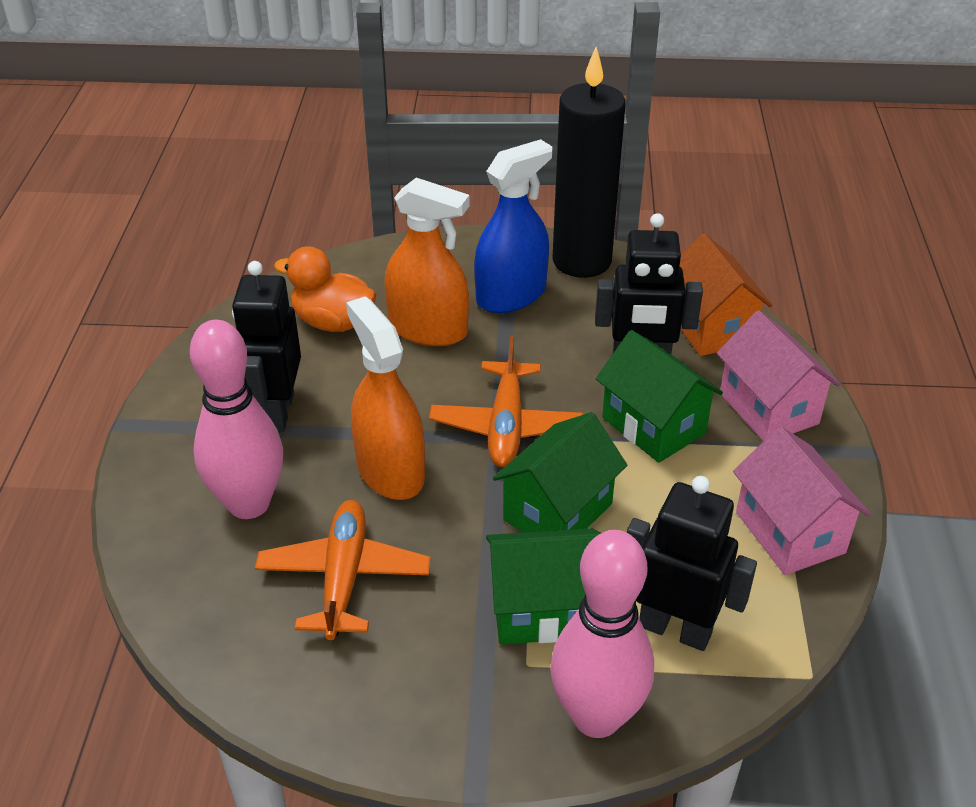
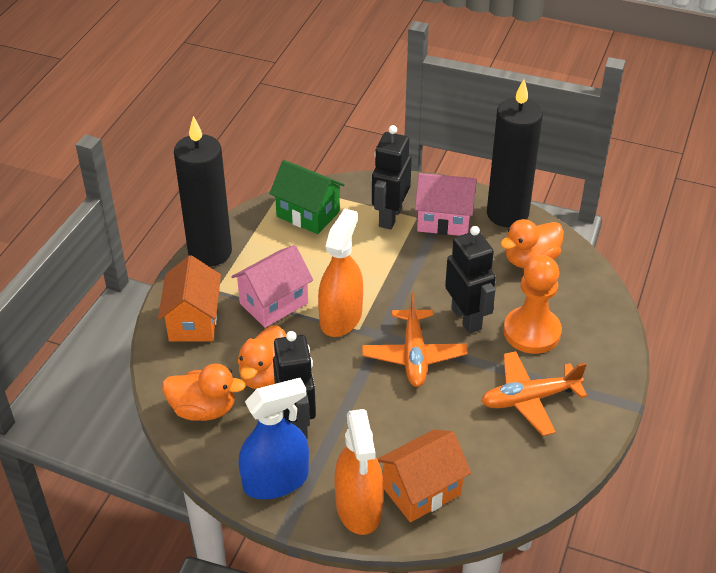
black candle: 1 -> 2
green house: 3 -> 1
orange duck: 1 -> 3
orange house: 1 -> 2
orange pawn: 0 -> 1
pink bowling pin: 2 -> 0

